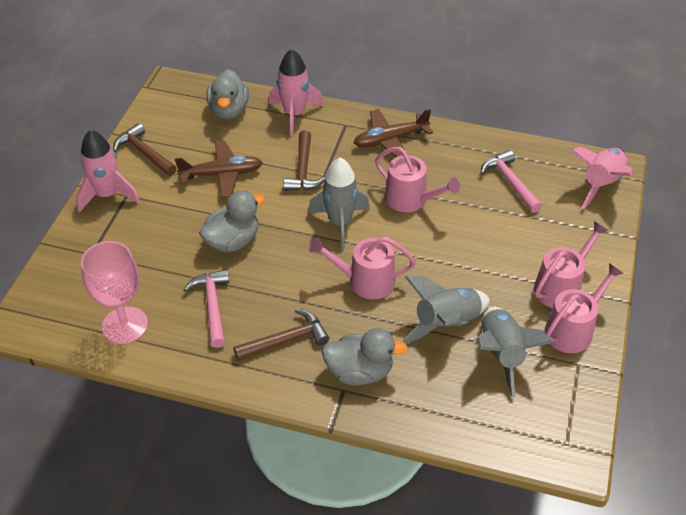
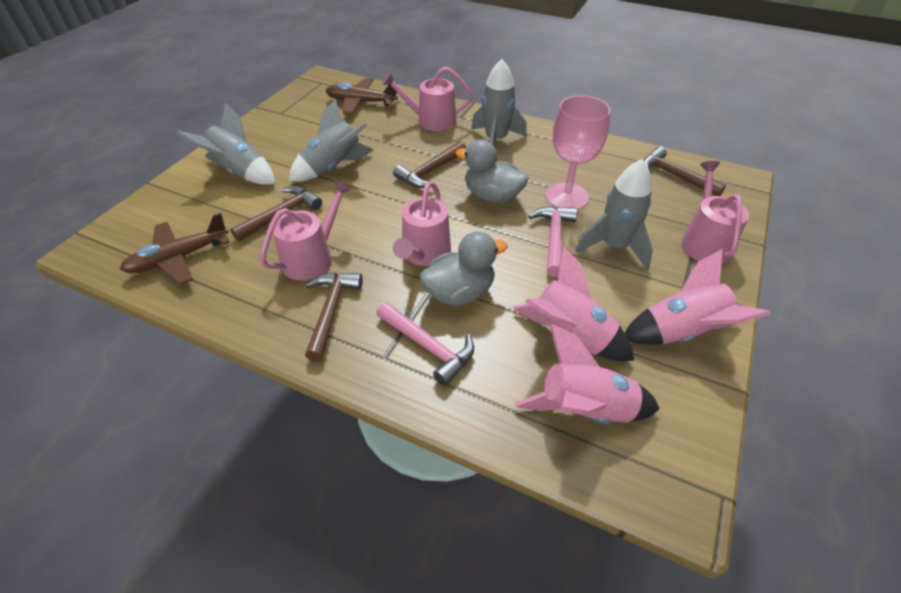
brown hammer: 3 -> 4
grey duck: 3 -> 2
grey rocket: 3 -> 4

